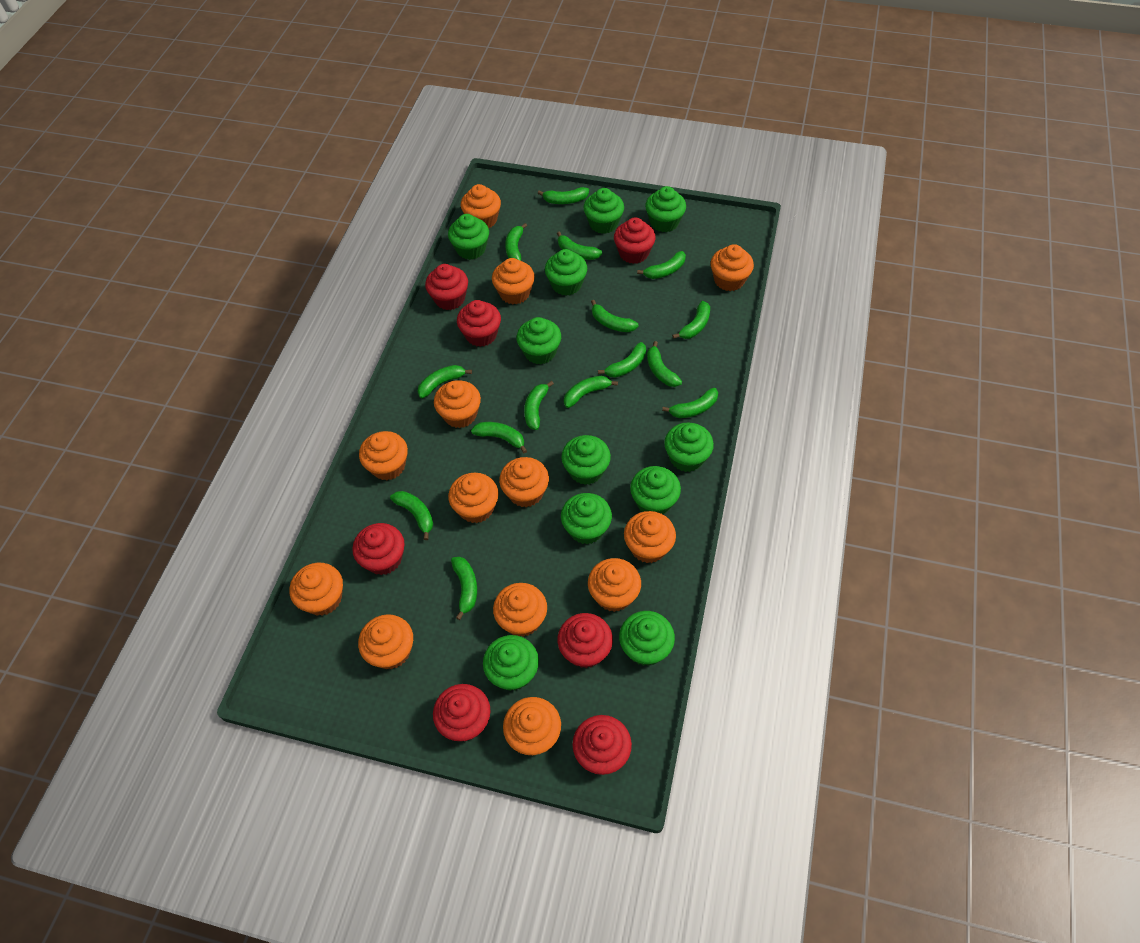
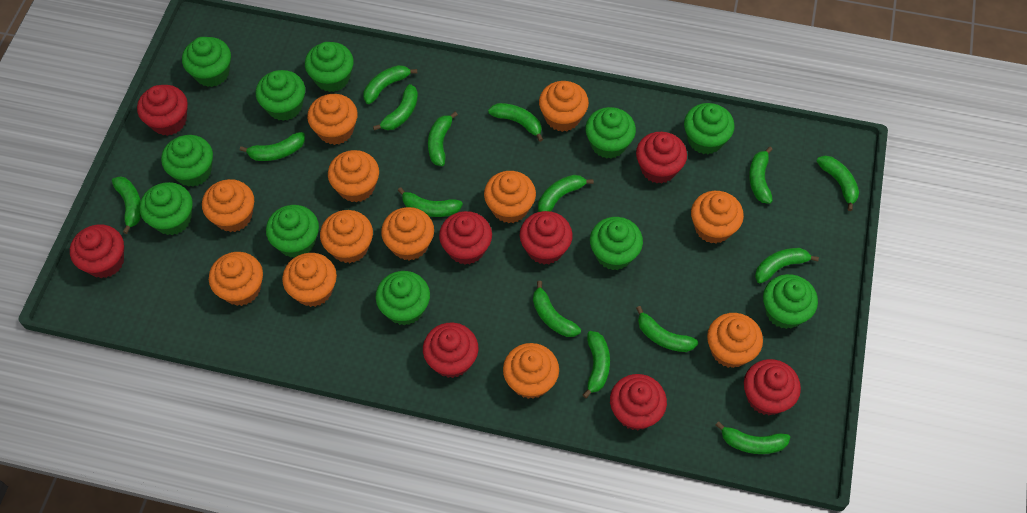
orange cupcake: 13 -> 12
red cupcake: 7 -> 8

